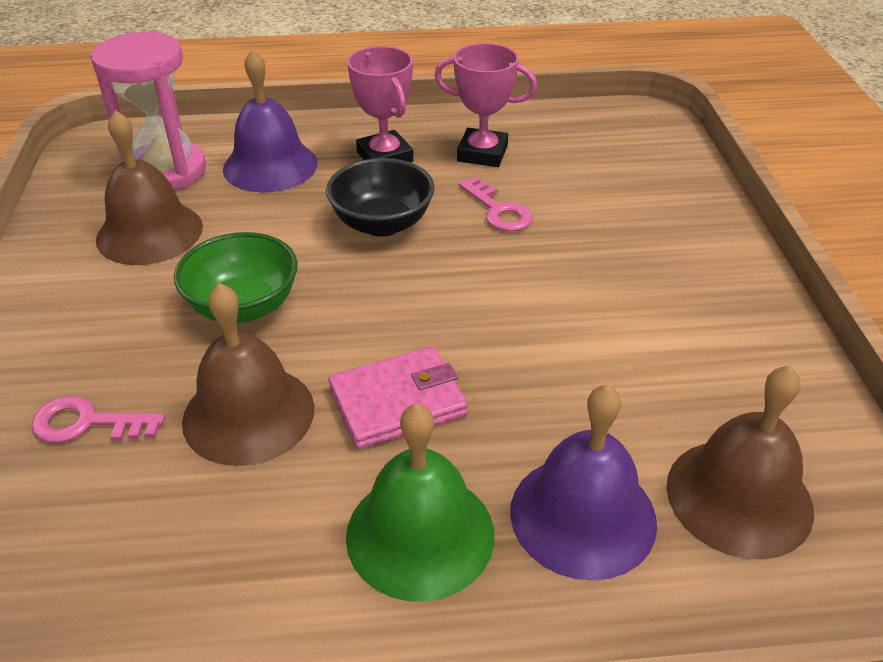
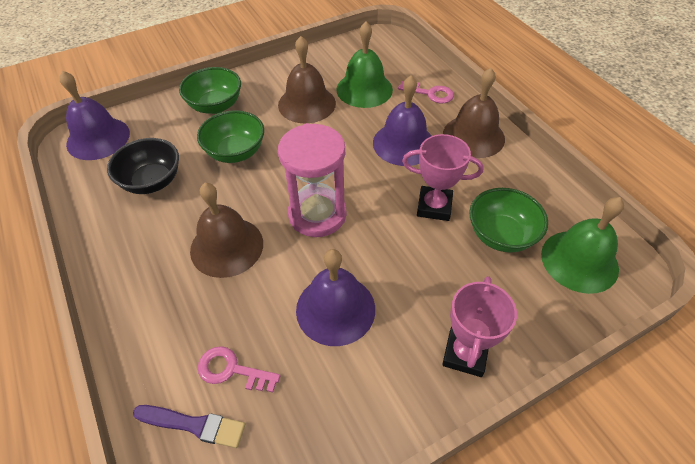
green bell: 1 -> 2
green bowl: 1 -> 3
pink wallet: 1 -> 0
purple bell: 2 -> 3
purple brush: 0 -> 1

